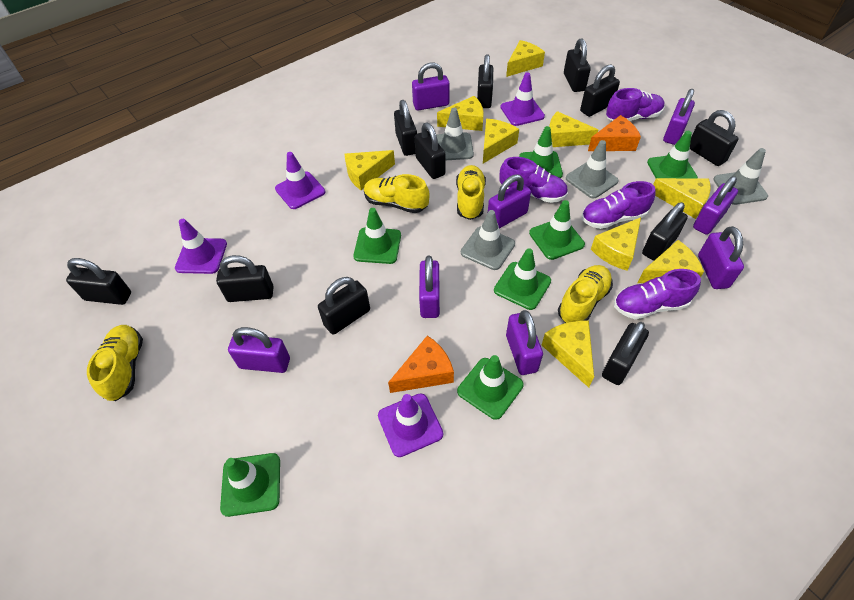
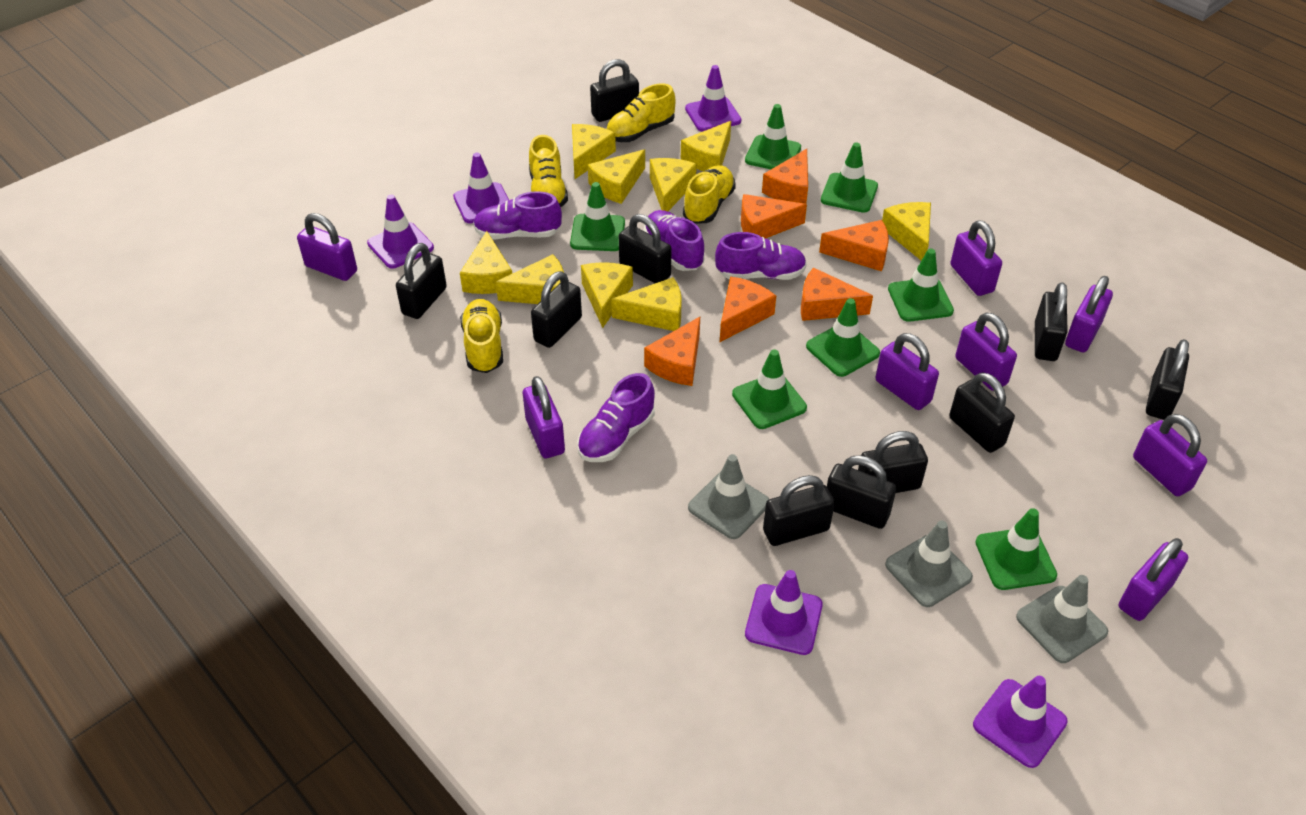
black padlock: 11 -> 10
grey traffic cone: 4 -> 3
orange cheese: 2 -> 6
purple traffic cone: 4 -> 5

